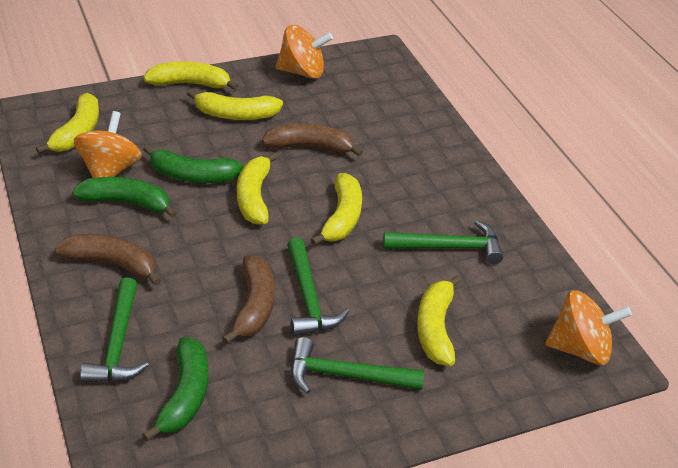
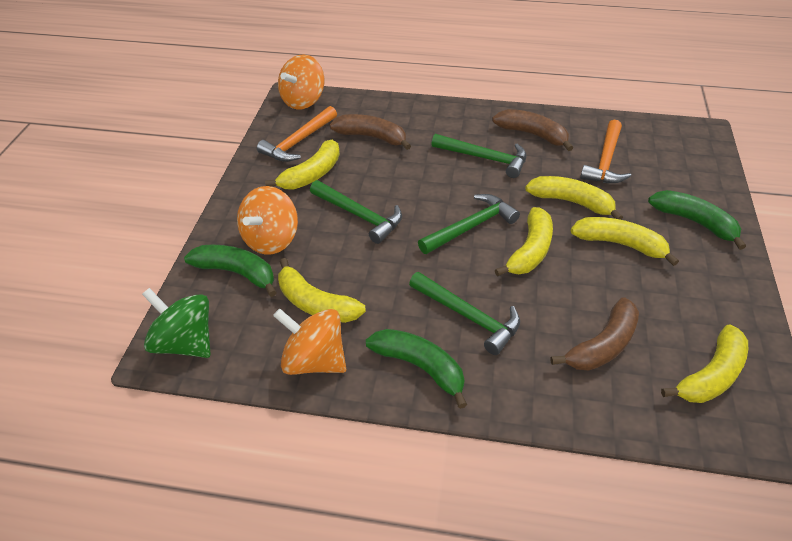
green spinning top: 0 -> 1
orange hammer: 0 -> 2

